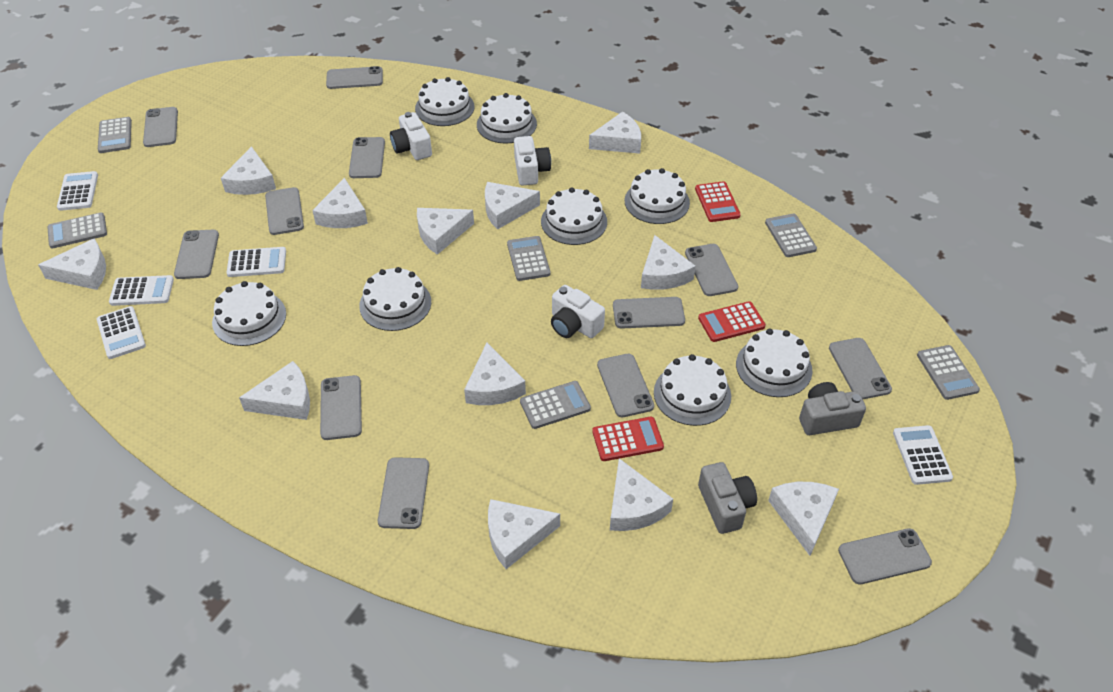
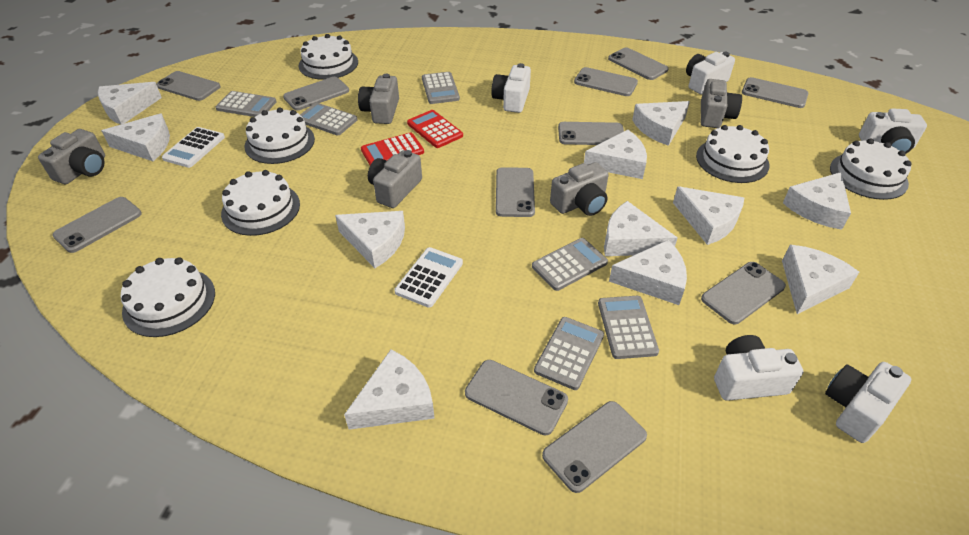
grey camera: 2 -> 5
grey phone: 12 -> 11
red calculator: 3 -> 2
white cake: 8 -> 6
white calculator: 5 -> 2
white camera: 3 -> 5
white cheese: 12 -> 11

